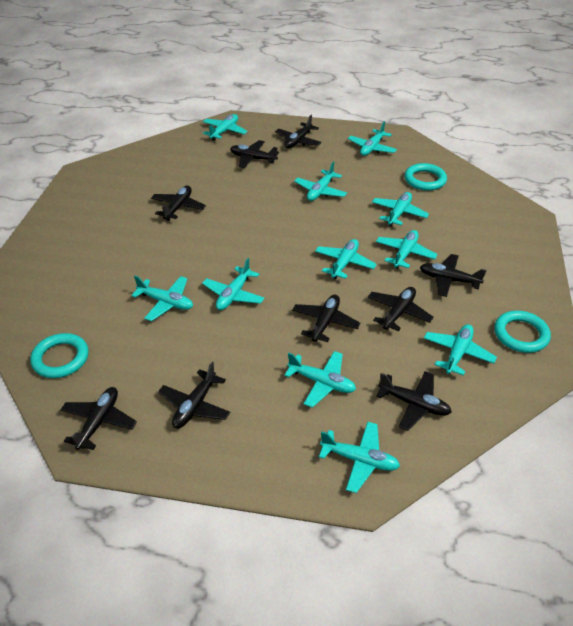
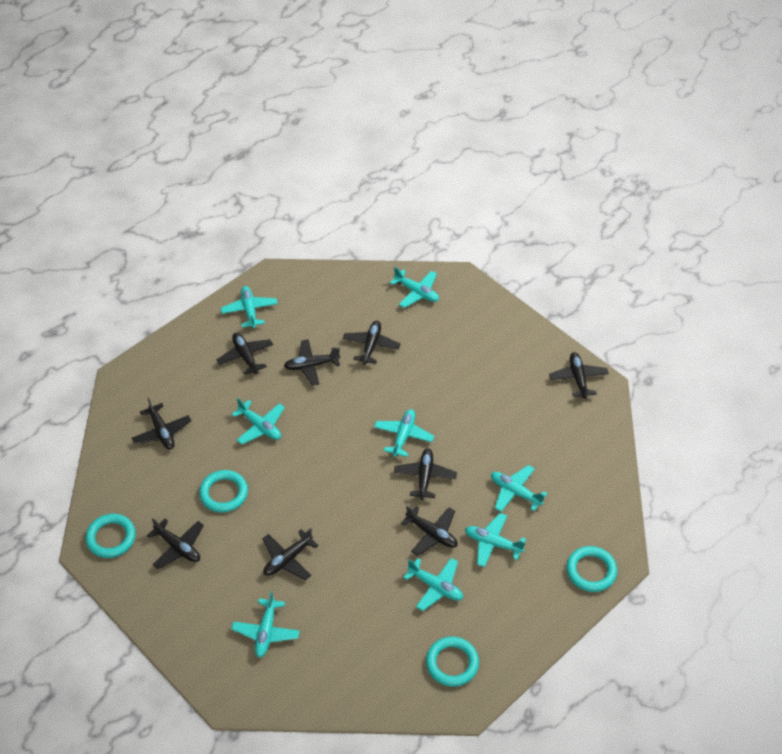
turquoise plane: 11 -> 8
turquoise ring: 3 -> 4

